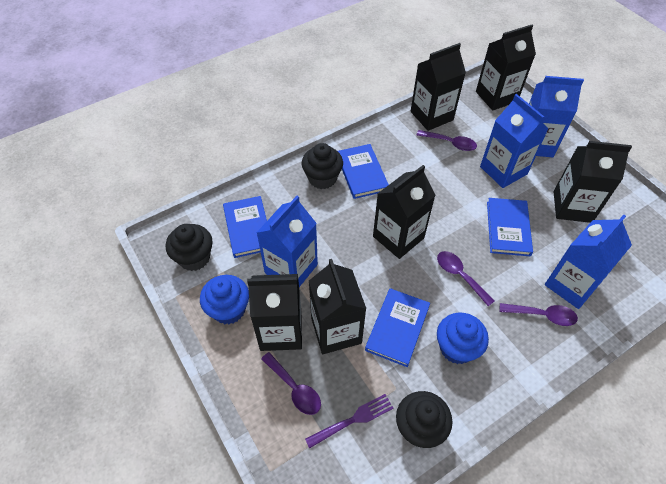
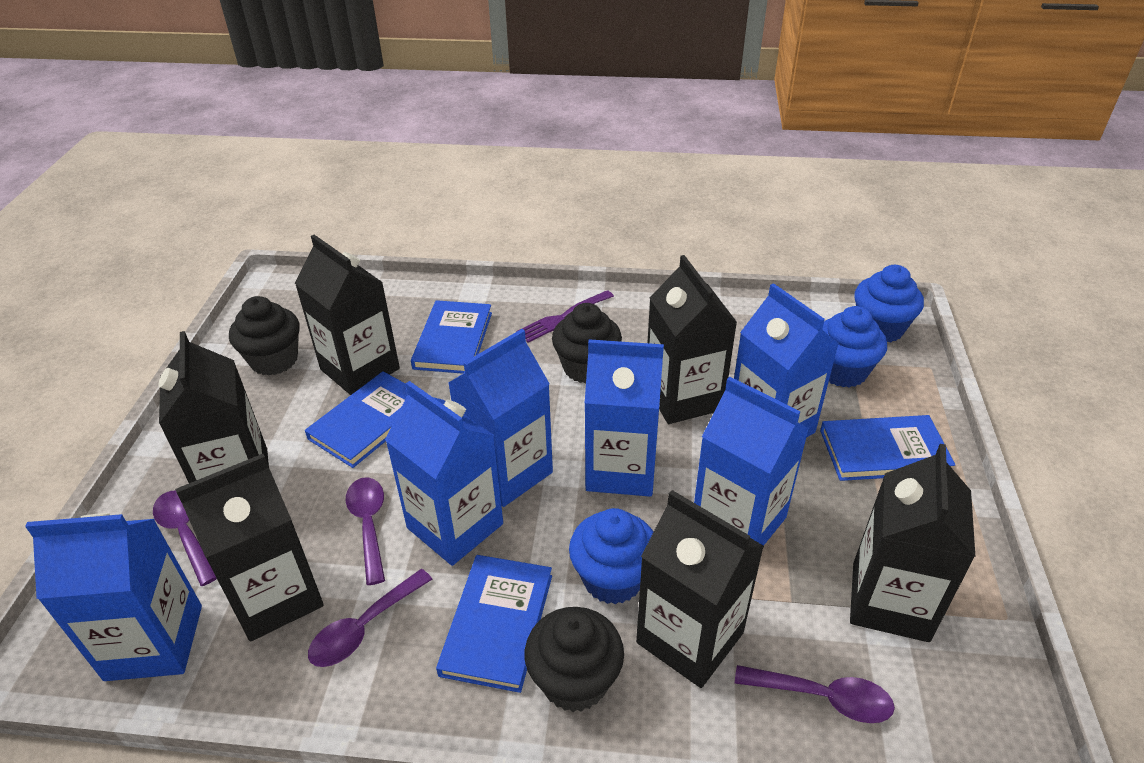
blue carton: 4 -> 6
blue cupcake: 2 -> 3

